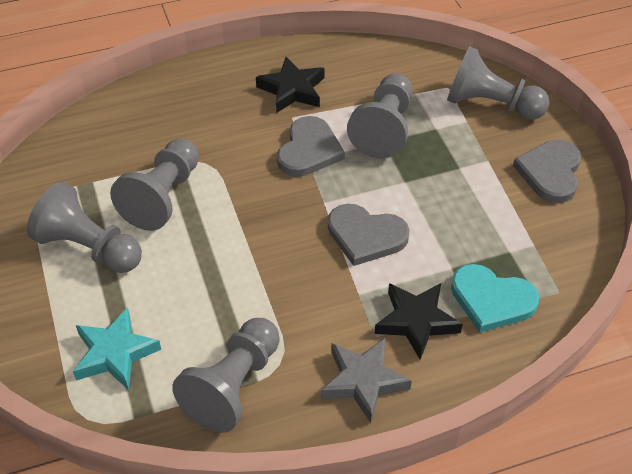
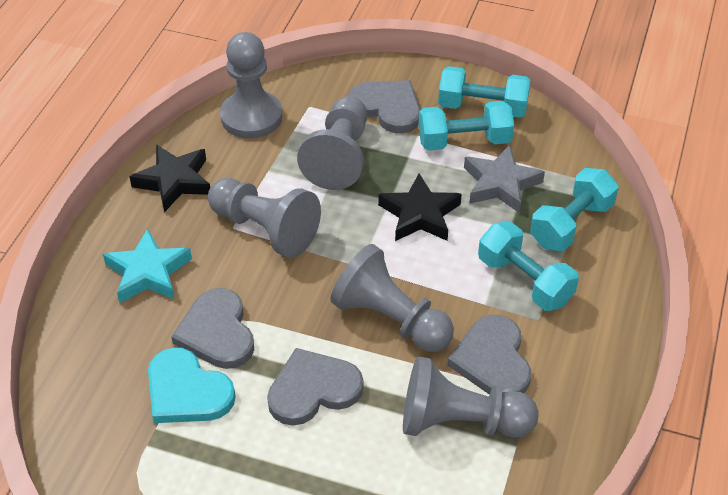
grey heart: 3 -> 4
turquoise dumbbell: 0 -> 4

